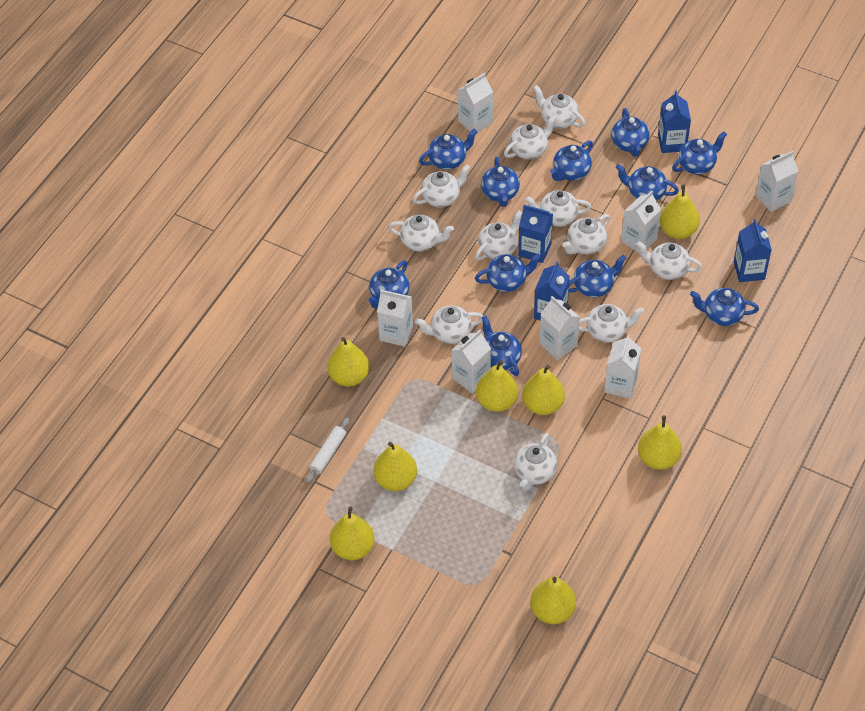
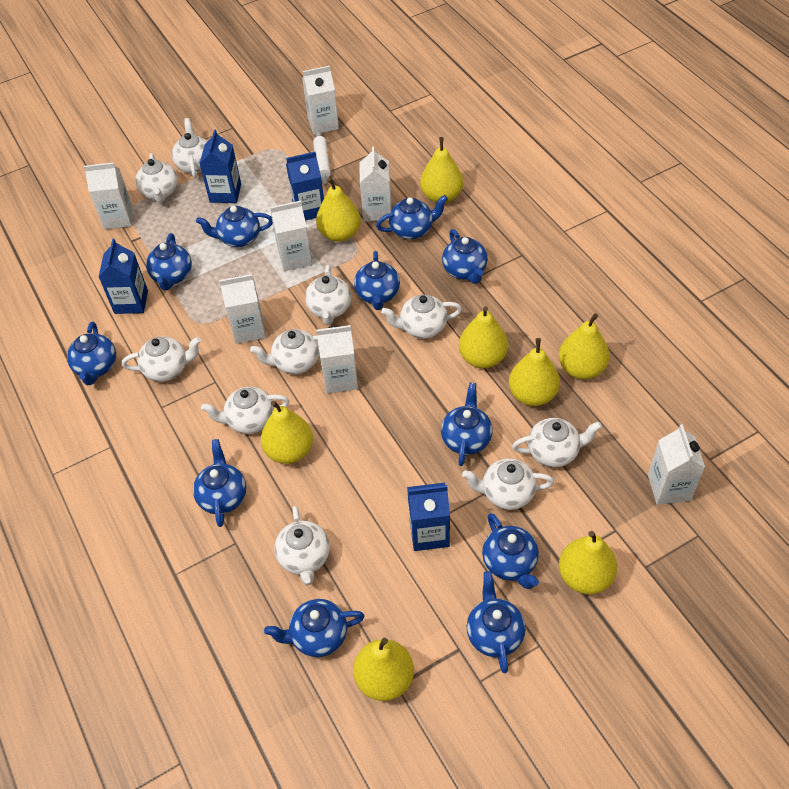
white teapot: 11 -> 10

